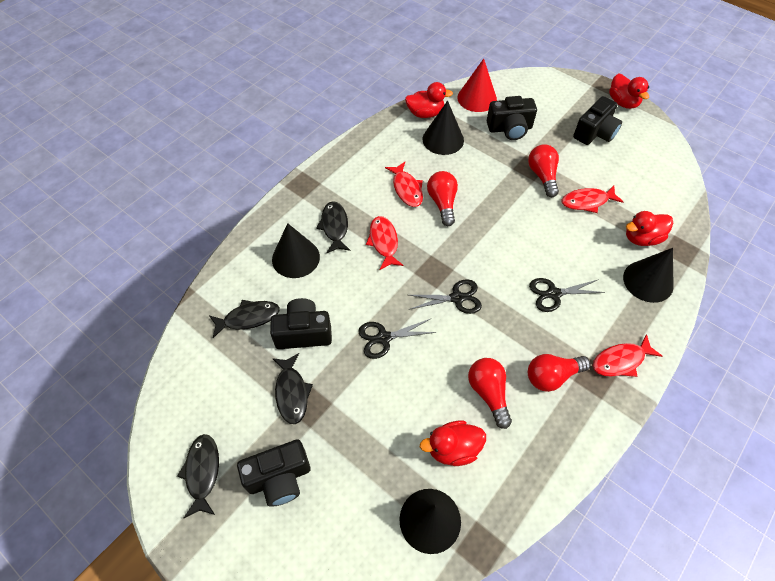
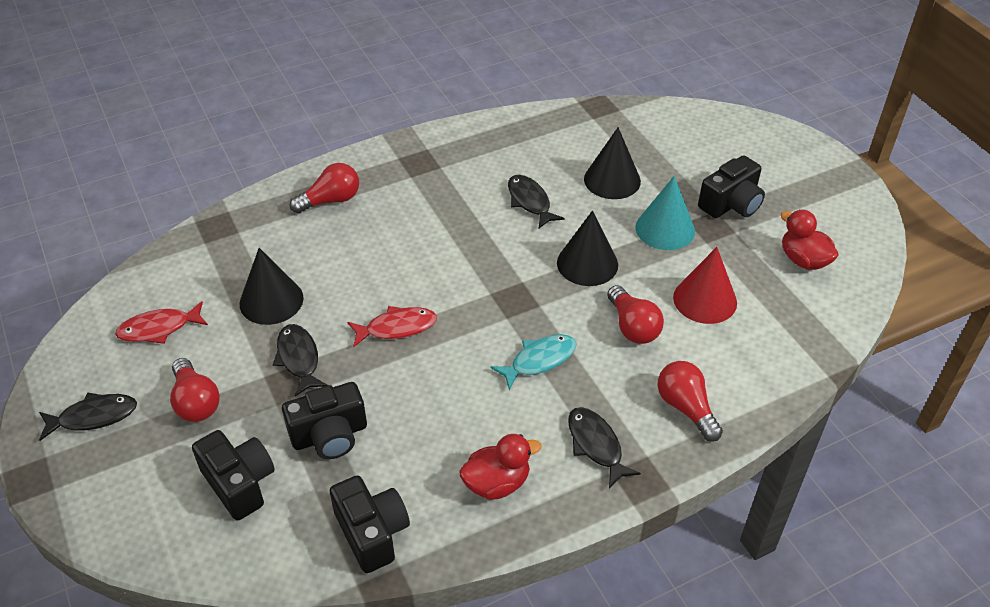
black cone: 4 -> 3
black scissors: 3 -> 0
red duck: 4 -> 2
red fish: 4 -> 2
turquoise cone: 0 -> 1
turquoise fish: 0 -> 1

